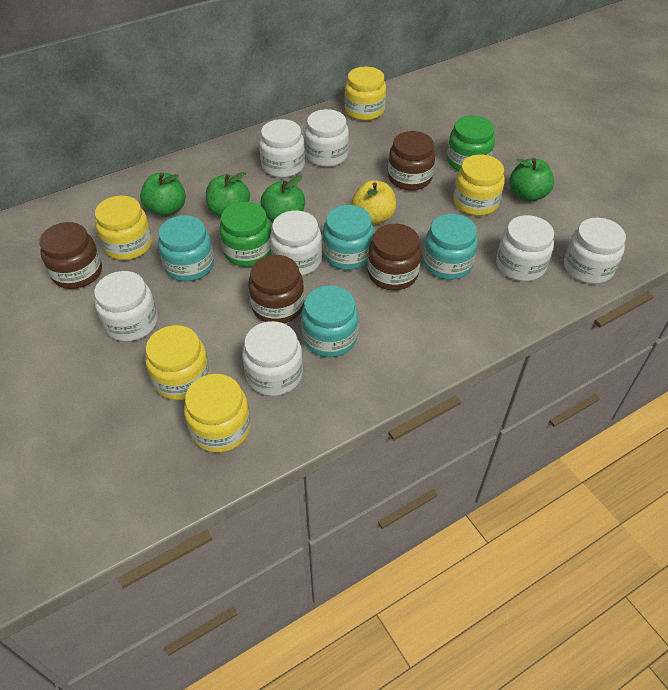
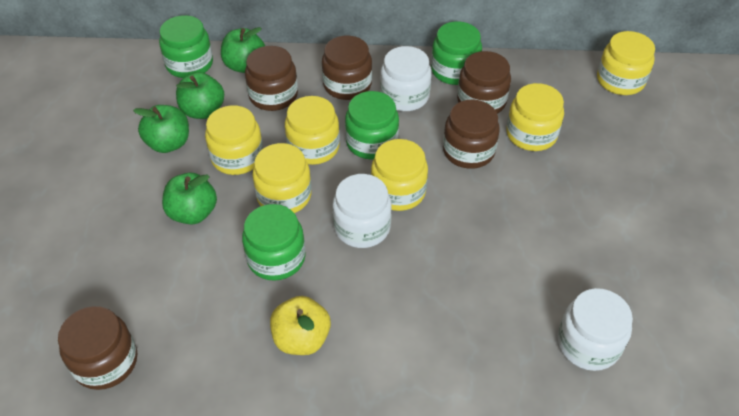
brown jar: 4 -> 5
green jar: 2 -> 4
turquoise jar: 4 -> 0
white jar: 7 -> 3
yellow jar: 5 -> 6

